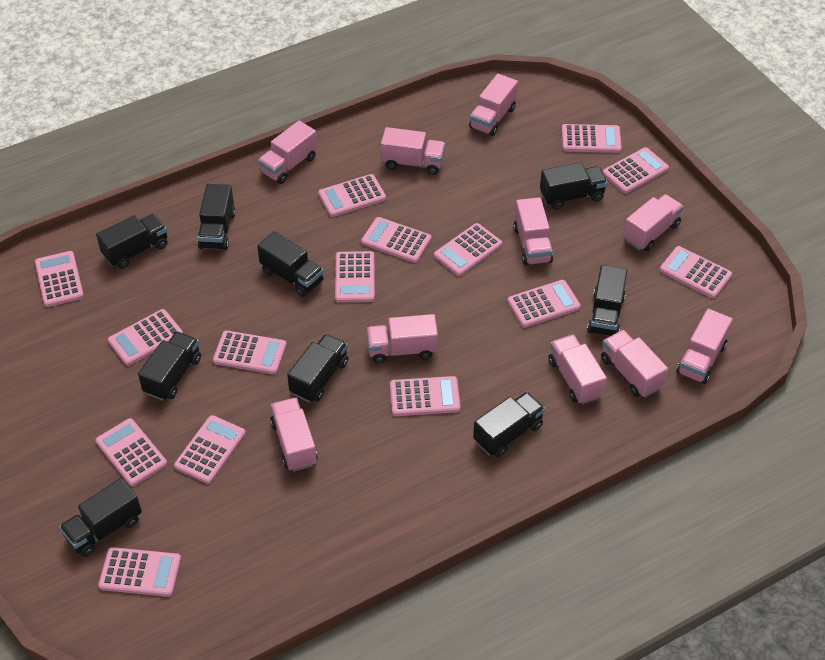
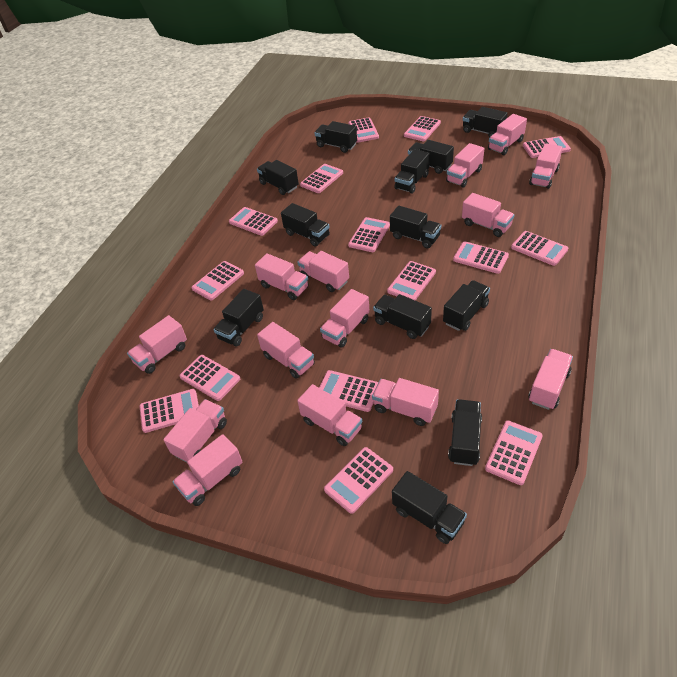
black truck: 9 -> 12
pink truck: 10 -> 14

